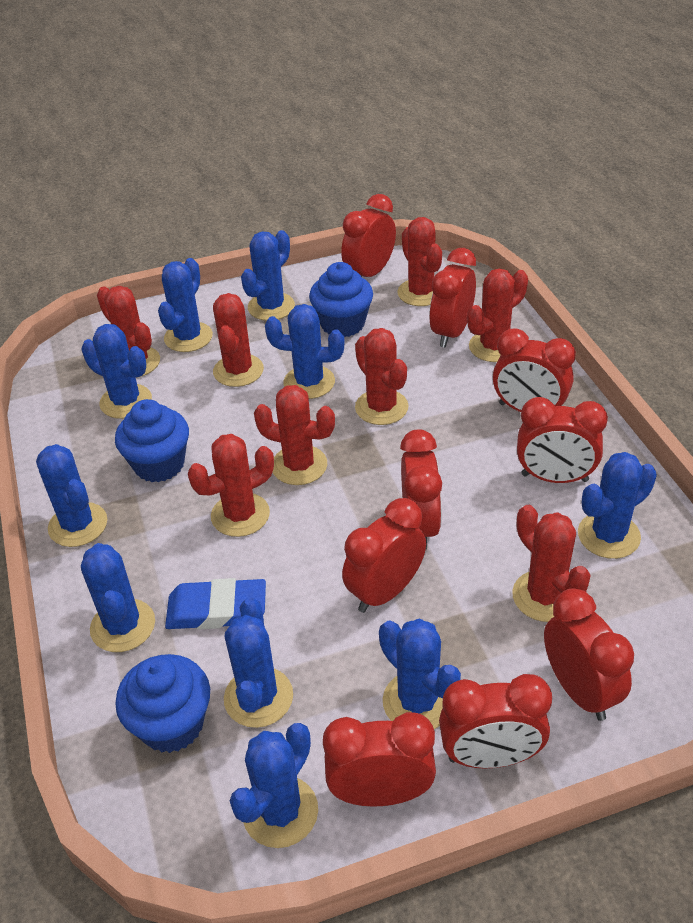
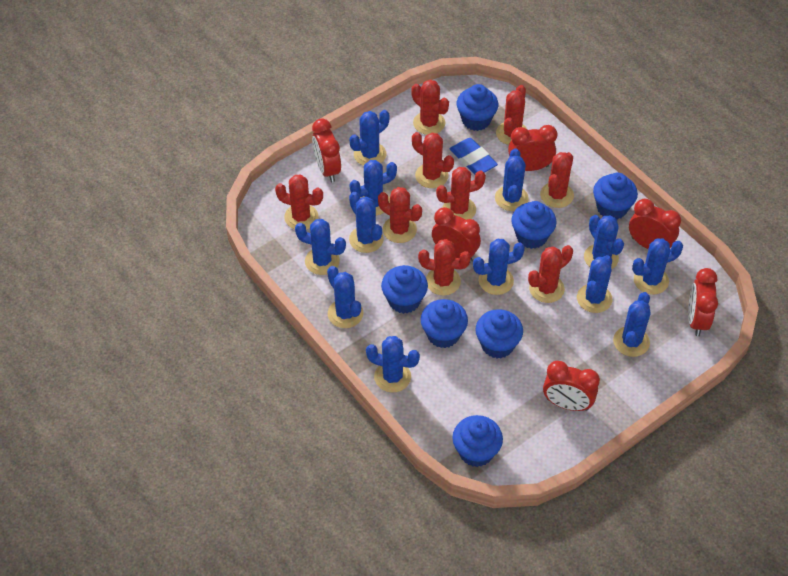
blue cactus: 10 -> 12
blue cupcake: 3 -> 7
red cactus: 8 -> 9
red clock: 9 -> 6

